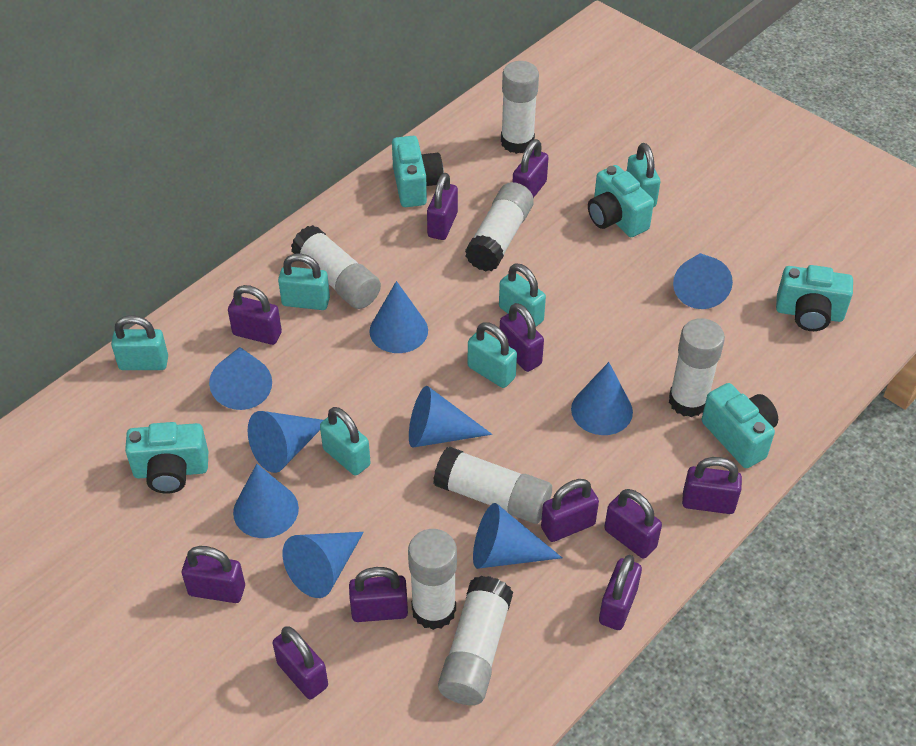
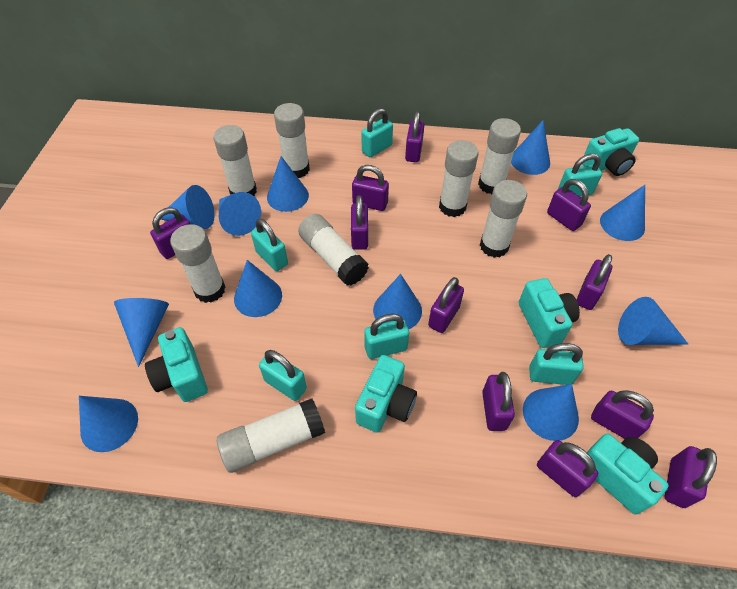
blue cone: 9 -> 11
white glue stick: 7 -> 8

